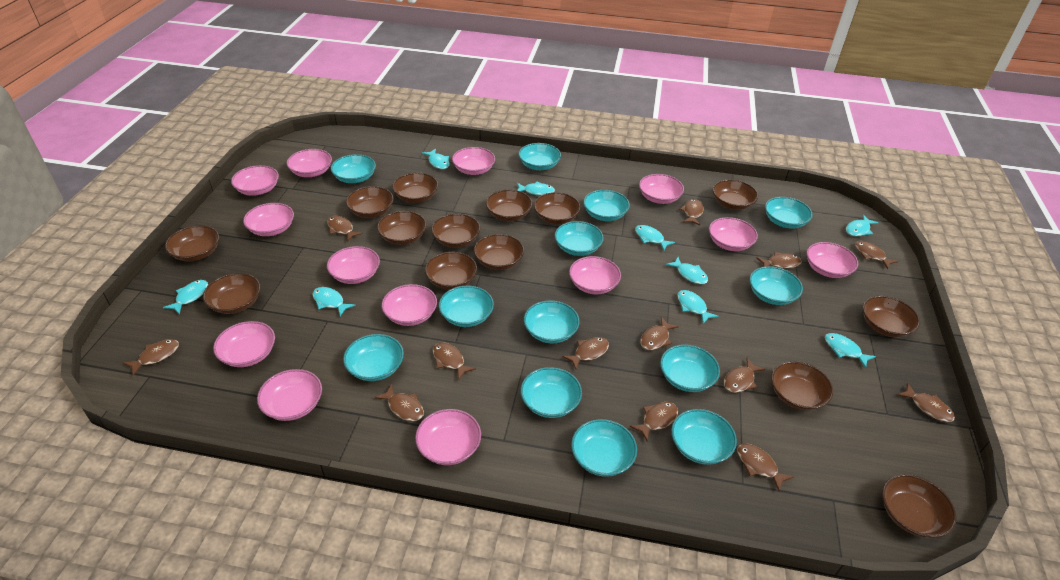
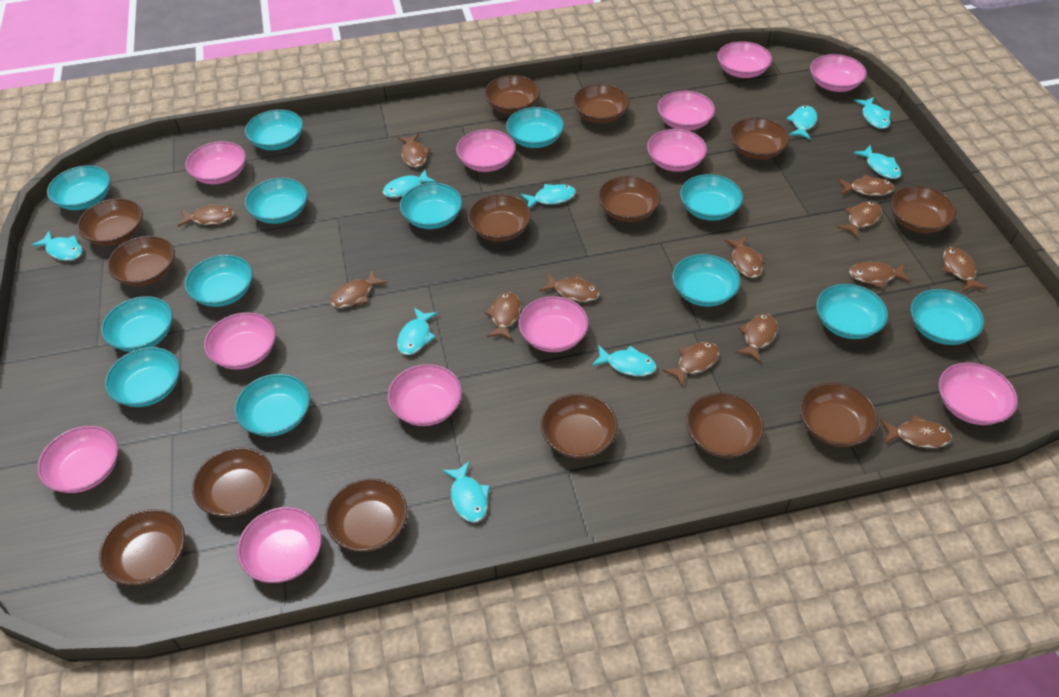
pink bowl: 13 -> 12

